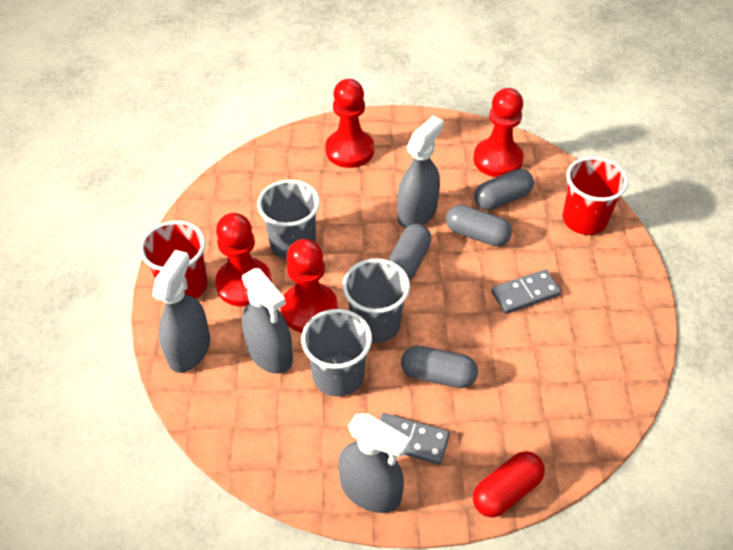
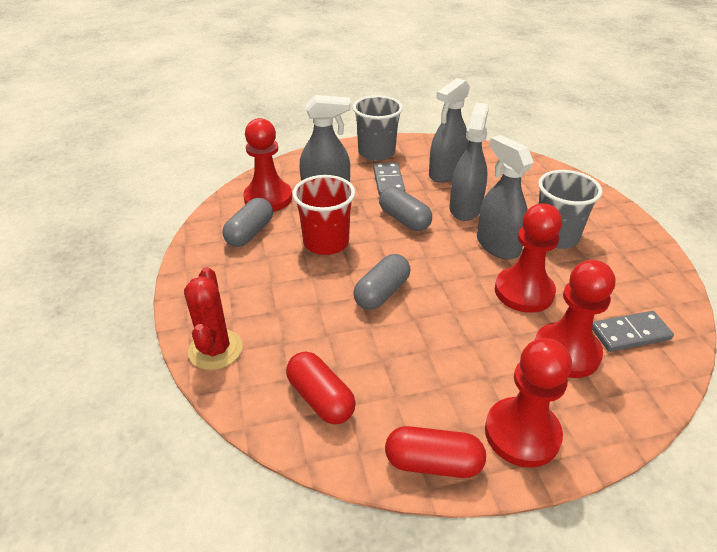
grey capsule: 4 -> 3
grey cup: 3 -> 2
red cactus: 0 -> 1
red capsule: 1 -> 2
red cup: 2 -> 1

